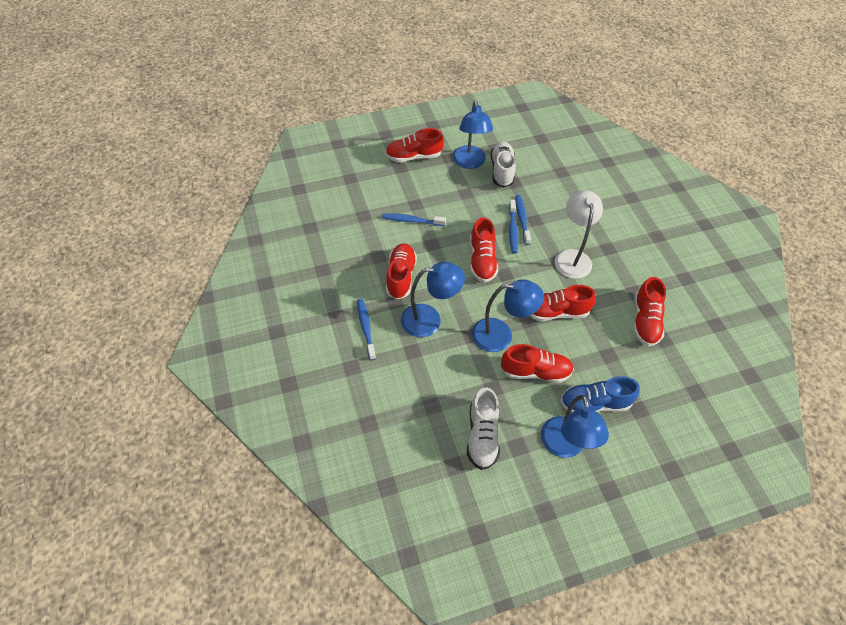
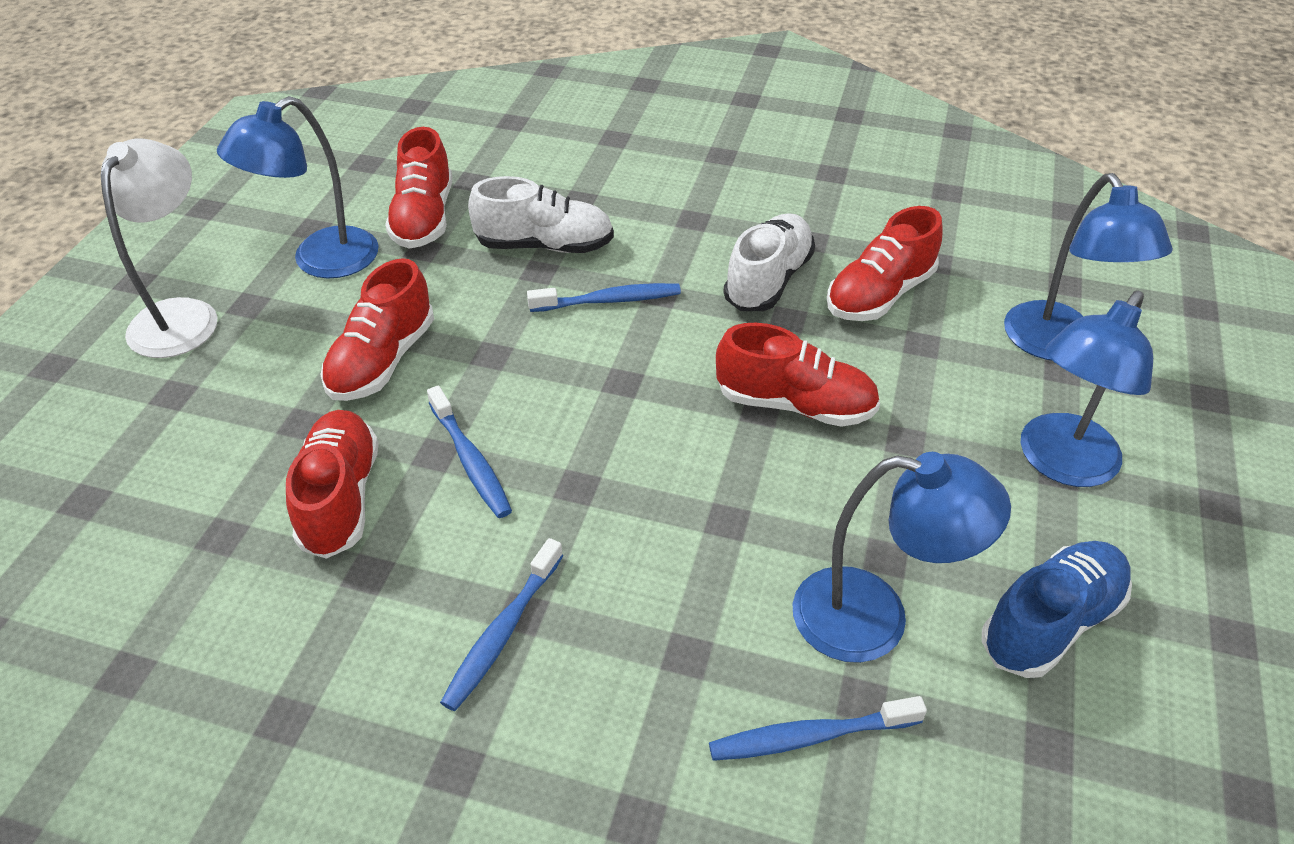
red shoe: 6 -> 5

